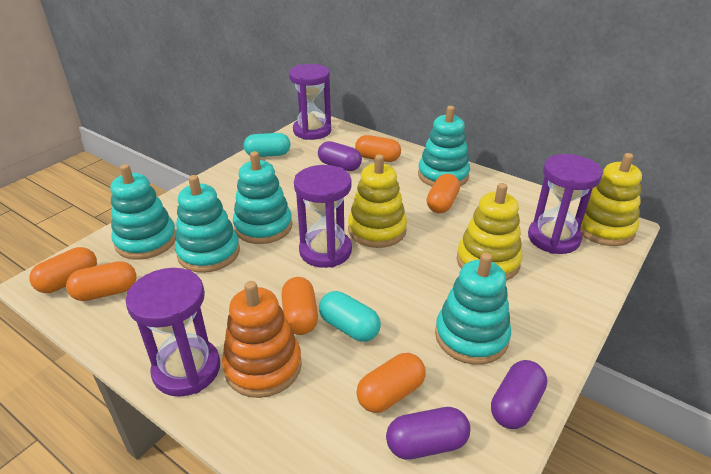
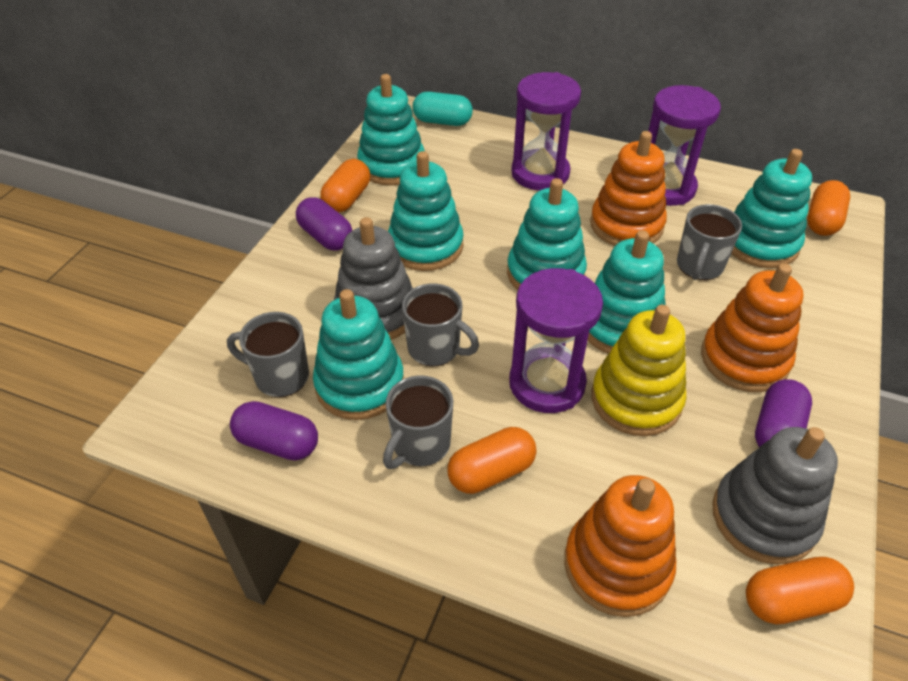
grey mug: 0 -> 4
grey stacking toy: 0 -> 2
orange capsule: 6 -> 4
orange stacking toy: 1 -> 3
purple hourglass: 4 -> 3
turquoise capsule: 2 -> 1
turquoise stacking toy: 5 -> 6
yellow stacking toy: 3 -> 1

